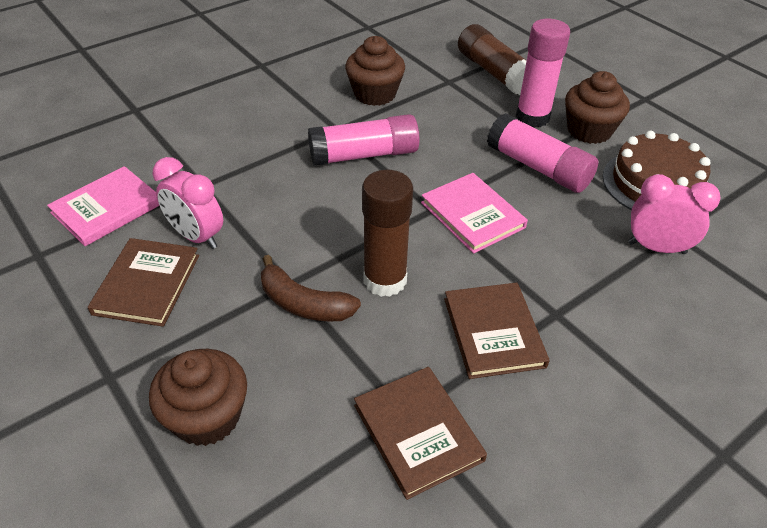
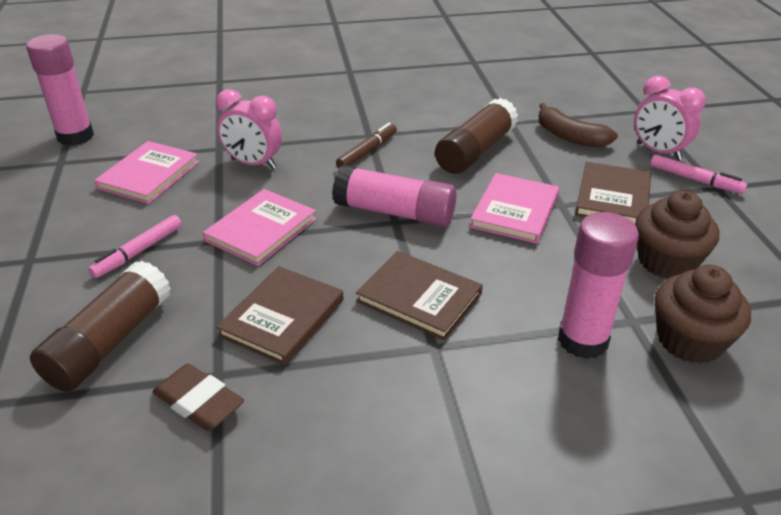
brown cake: 1 -> 0
brown cupcake: 3 -> 2
brown eraser: 0 -> 1
brown marker: 0 -> 1
pink book: 2 -> 3
pink marker: 0 -> 2

